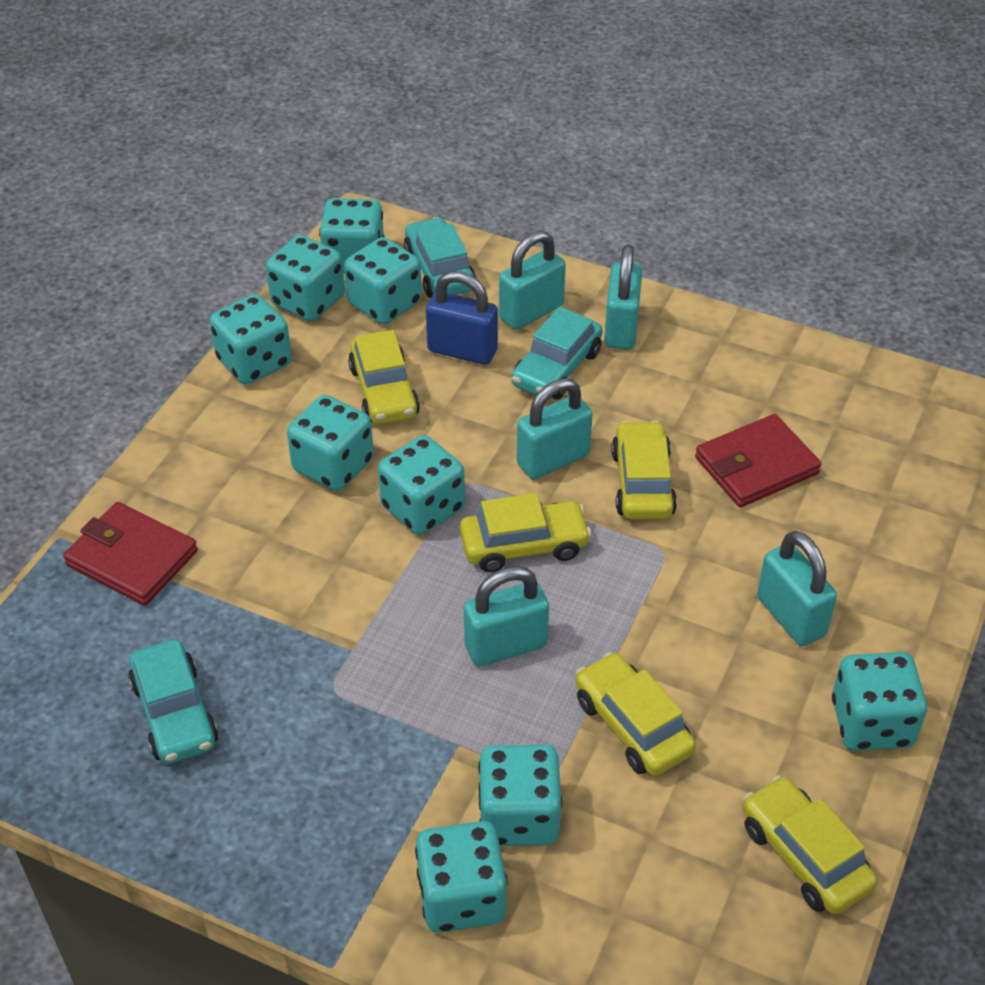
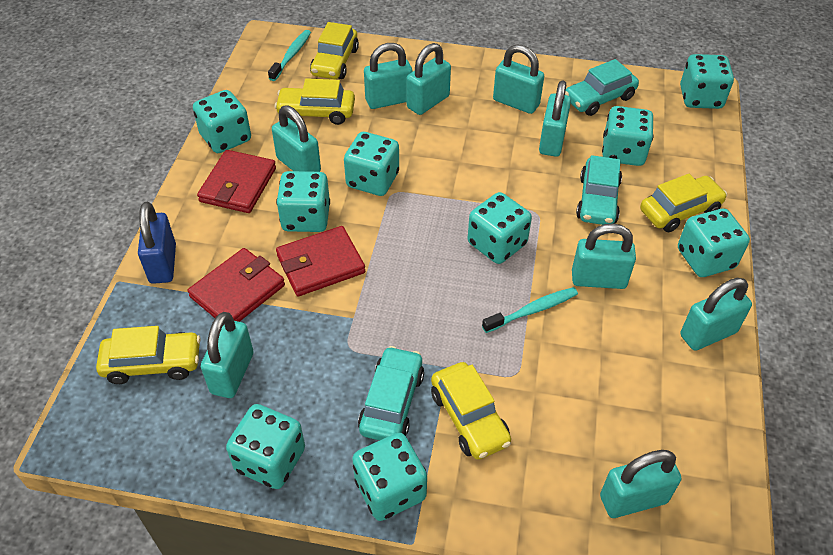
red wallet: 2 -> 3
turquoise padlock: 5 -> 9
turquoise toothbrush: 0 -> 2

